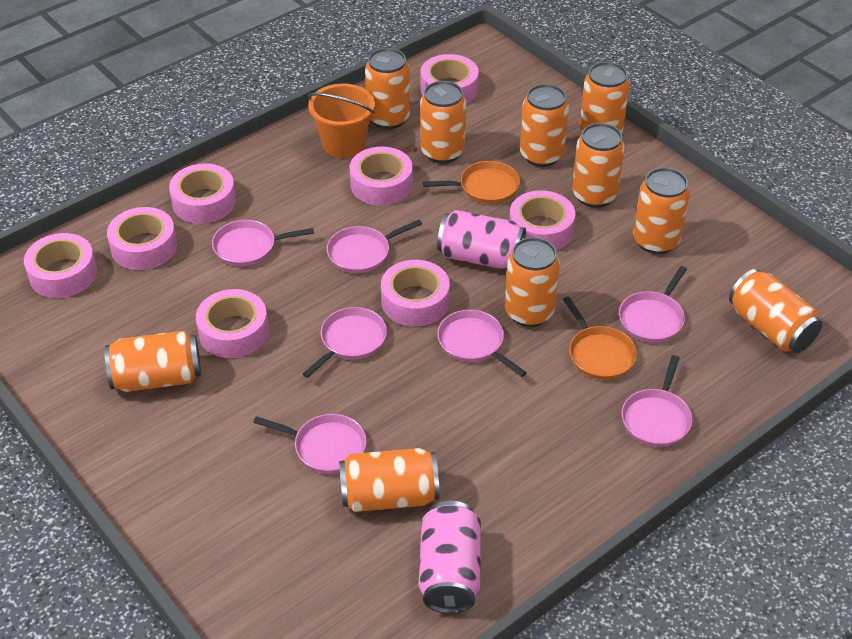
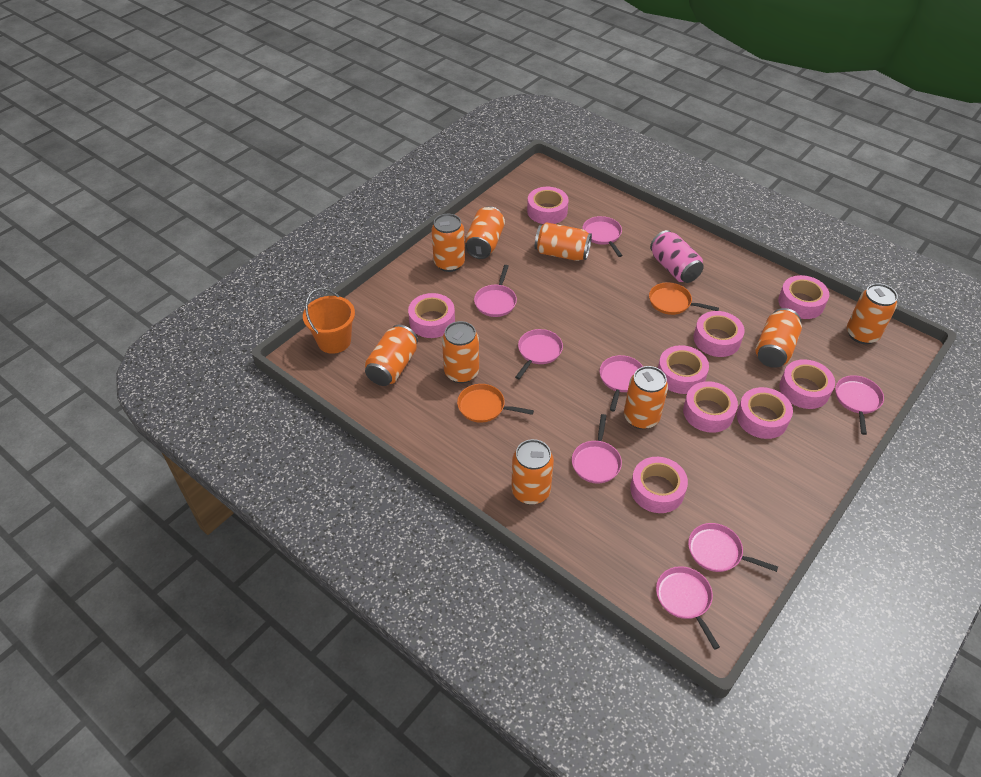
orange can: 10 -> 9
pink can: 2 -> 1
pink pan: 7 -> 8
pink tape: 8 -> 9

